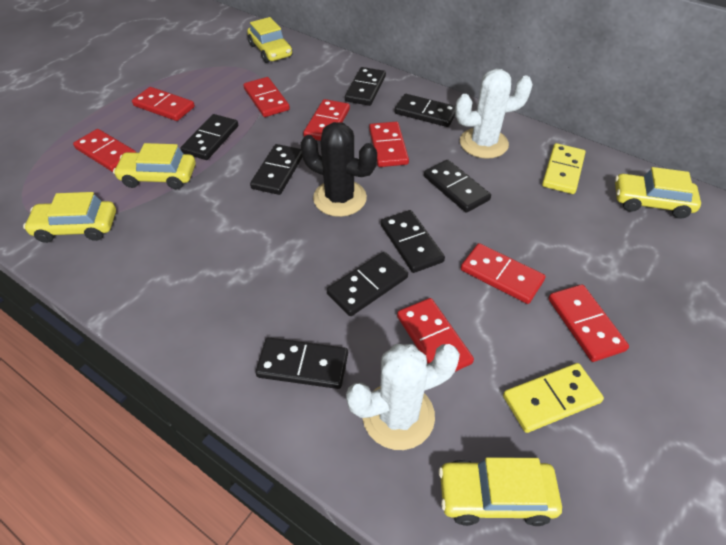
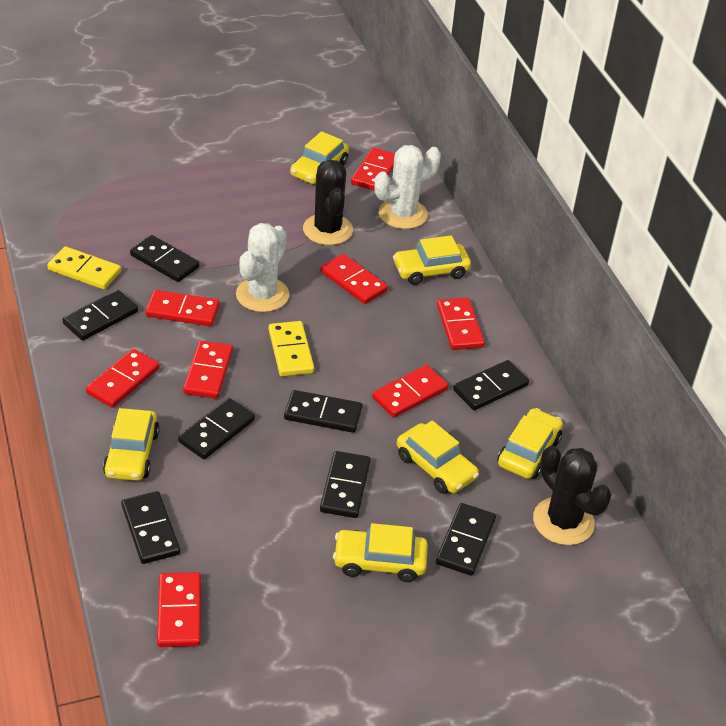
black cactus: 1 -> 2
yellow car: 5 -> 6

